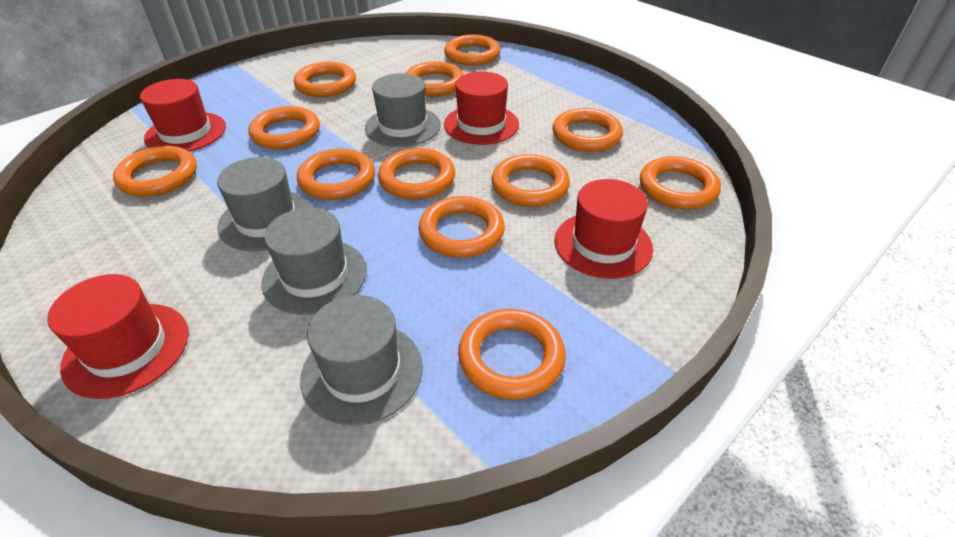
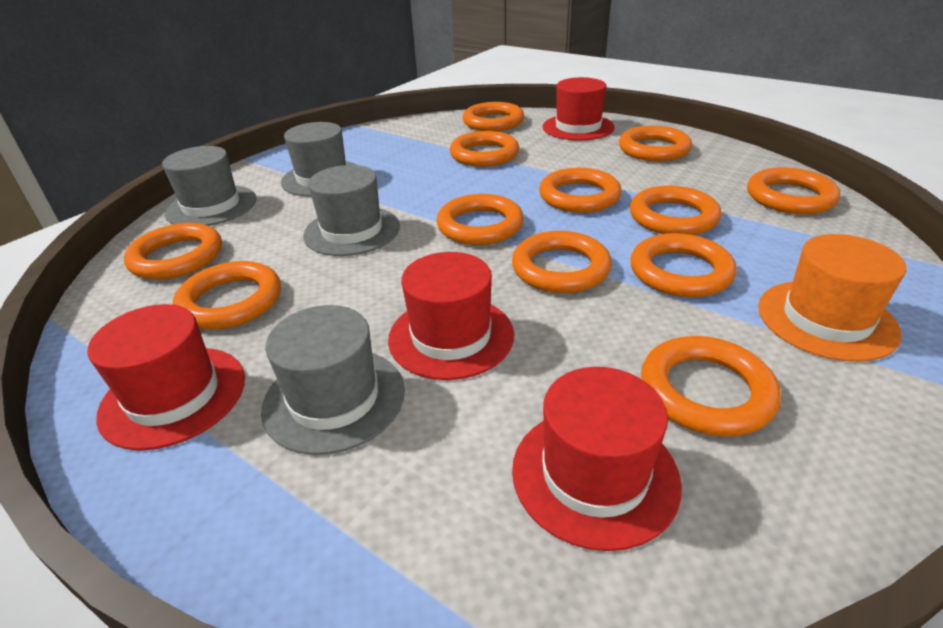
orange hat: 0 -> 1

